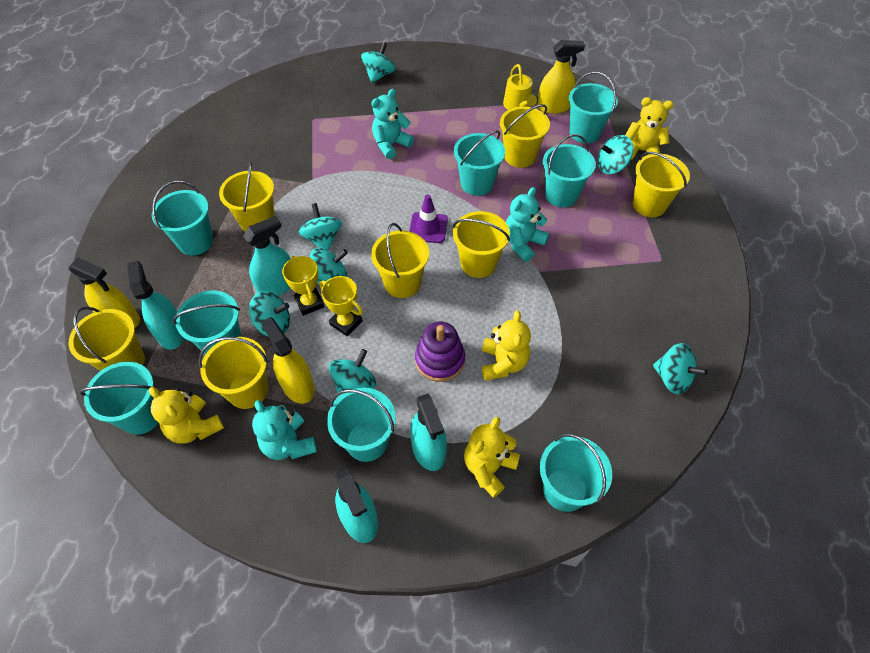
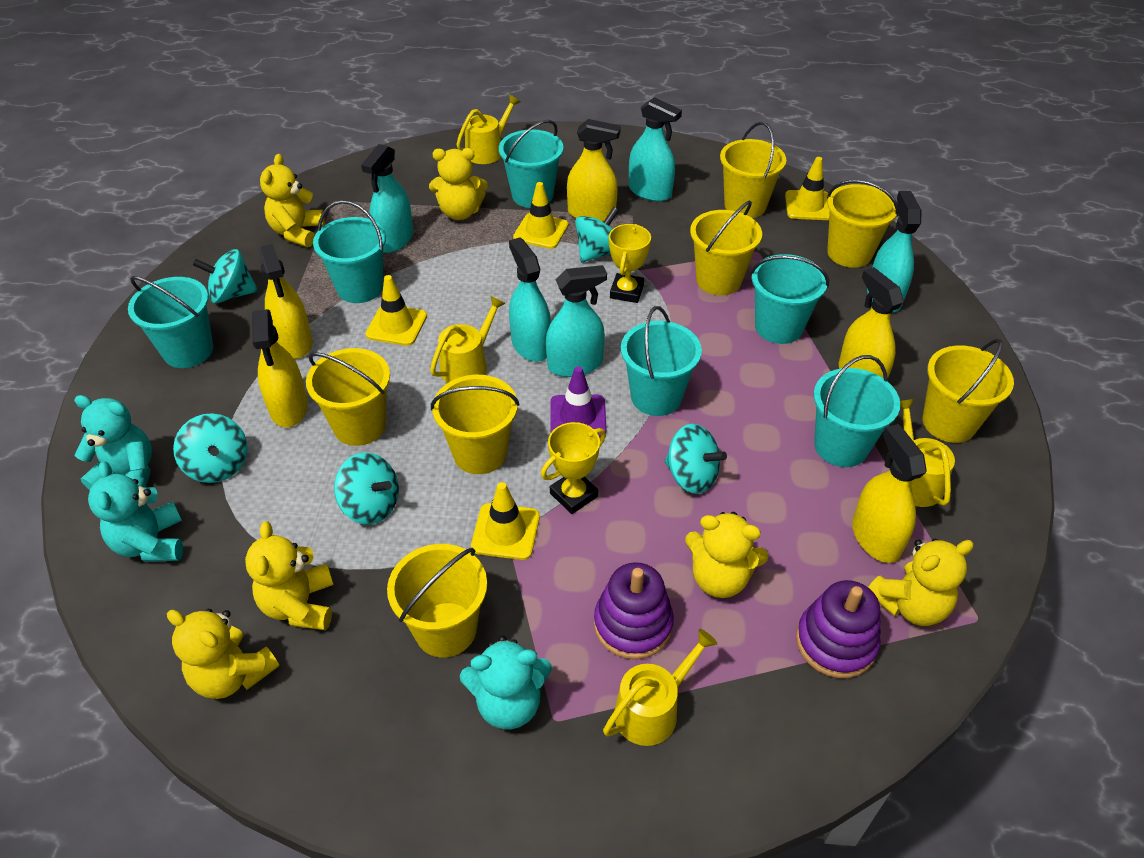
purple stacking toy: 1 -> 2
turquoise bucket: 8 -> 6
turquoise spinning top: 7 -> 5
turquoise spray bottle: 4 -> 5
yellow spray bottle: 3 -> 5
yellow teddy bear: 4 -> 6
yellow traffic cone: 0 -> 4
yellow watering can: 1 -> 4

